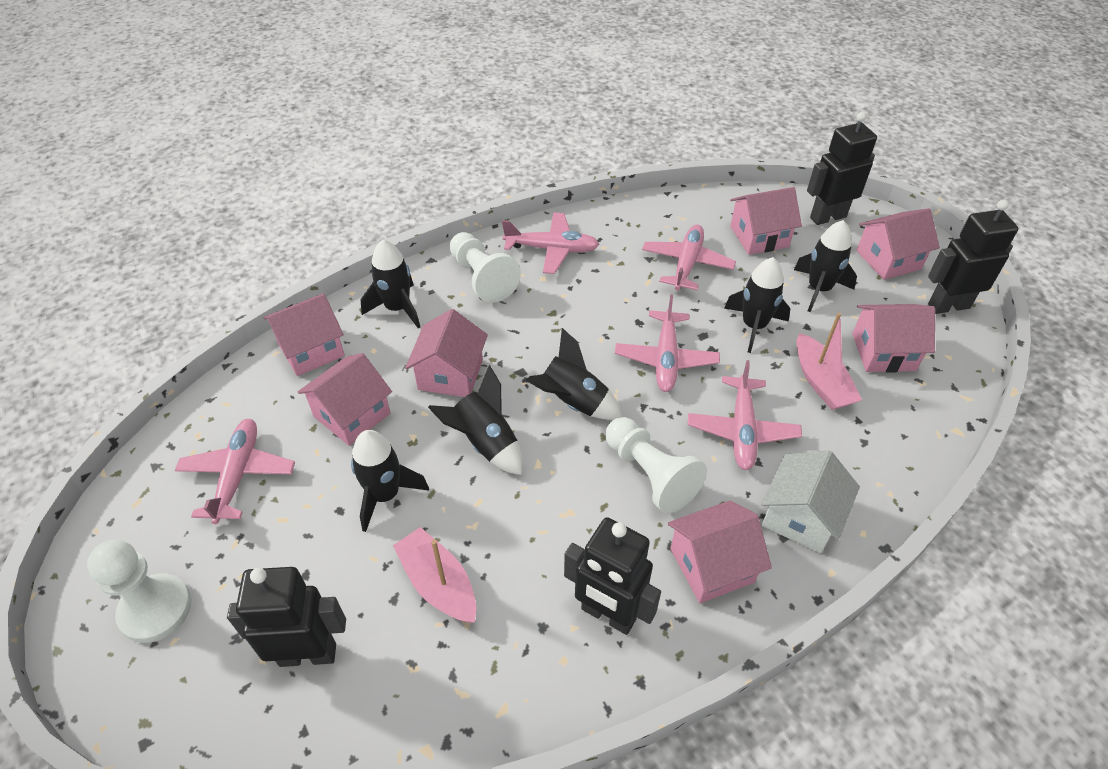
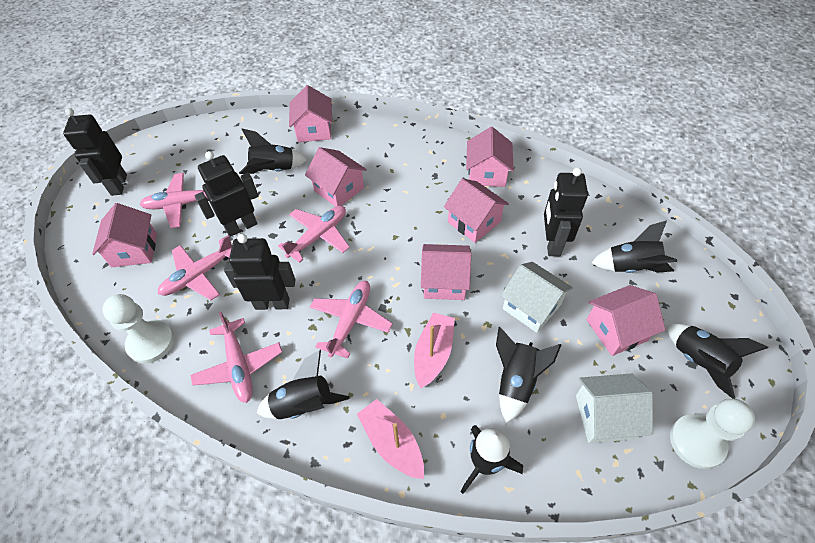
white house: 1 -> 2
white pawn: 3 -> 2

